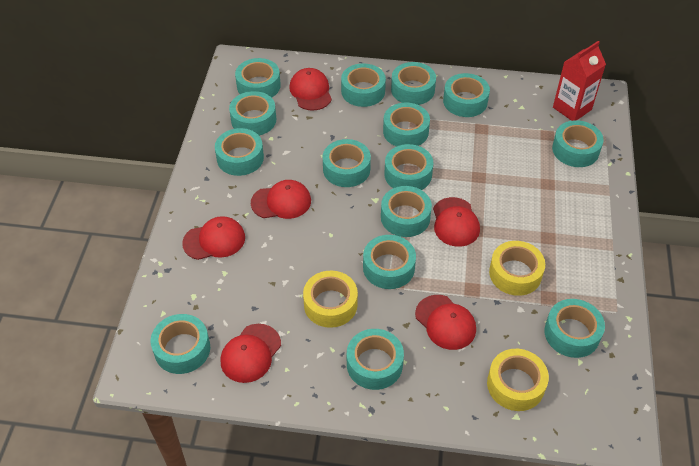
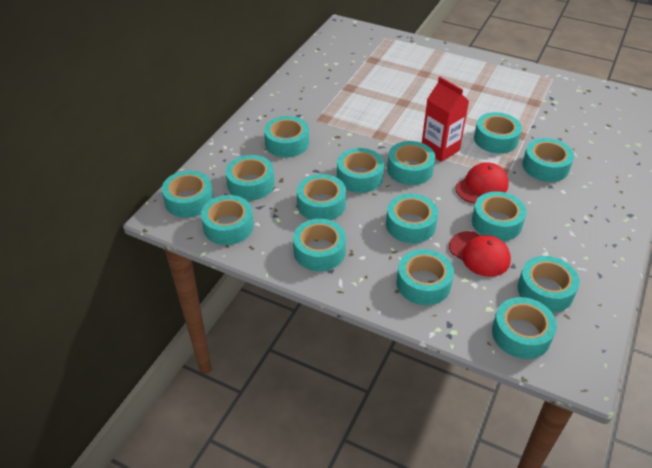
red cap: 6 -> 2
yellow tape: 3 -> 0

